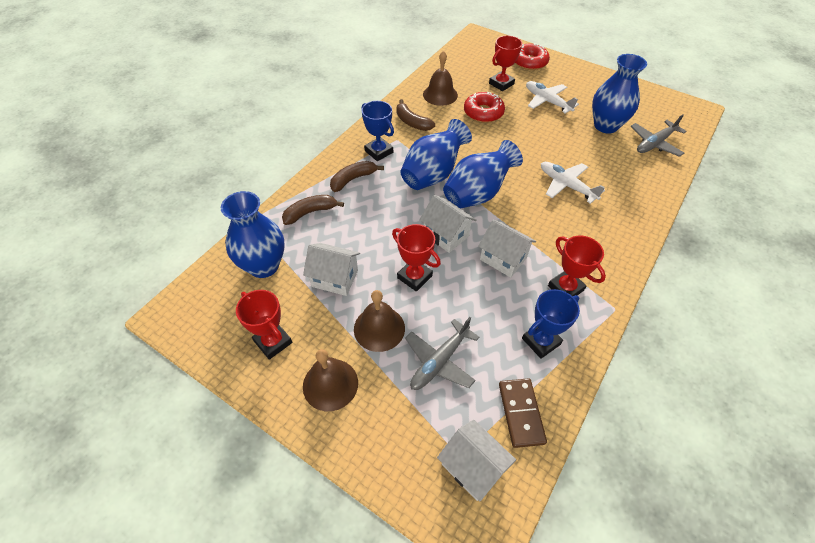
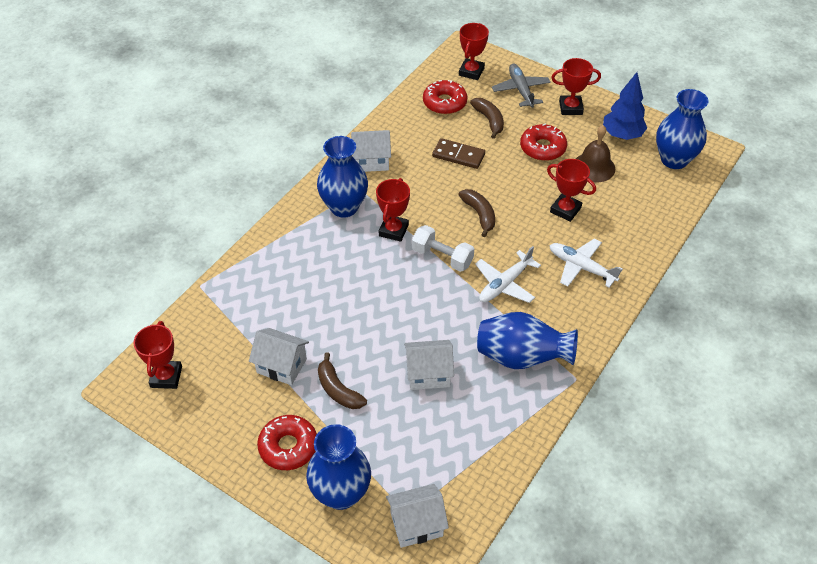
blue tree: 0 -> 1
blue trophy: 2 -> 0
brown bell: 3 -> 1
grey plane: 2 -> 1
red donut: 2 -> 3
red trophy: 4 -> 5
white dumbbell: 0 -> 1

